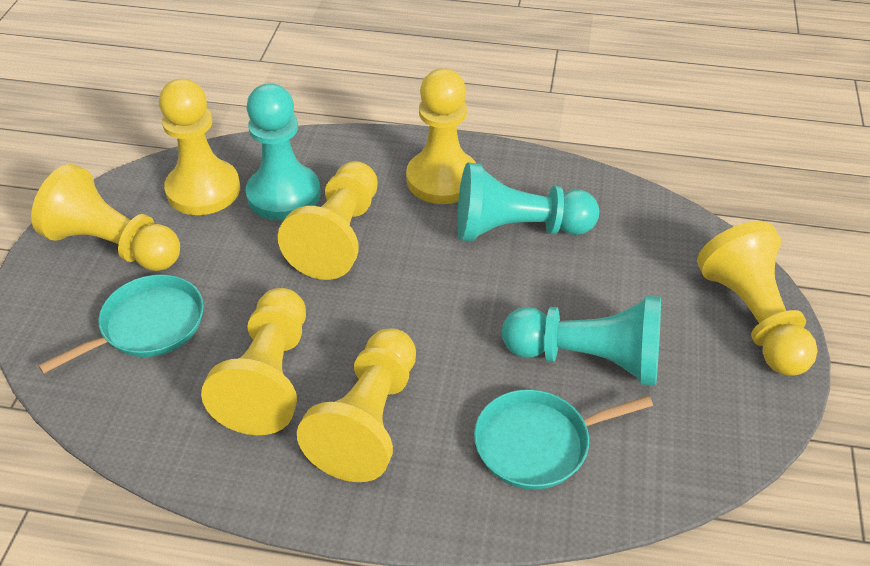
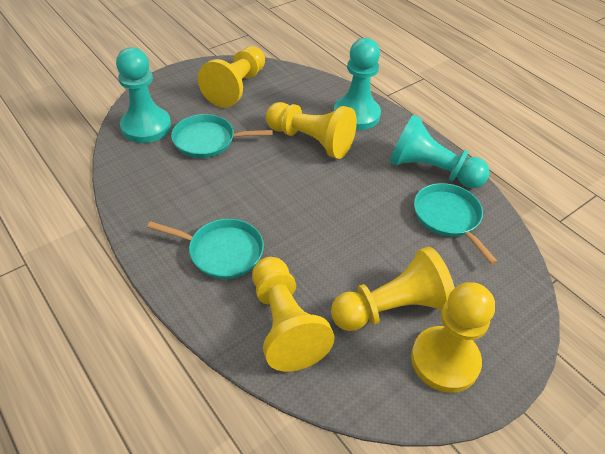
turquoise pan: 2 -> 3
yellow pawn: 7 -> 5

